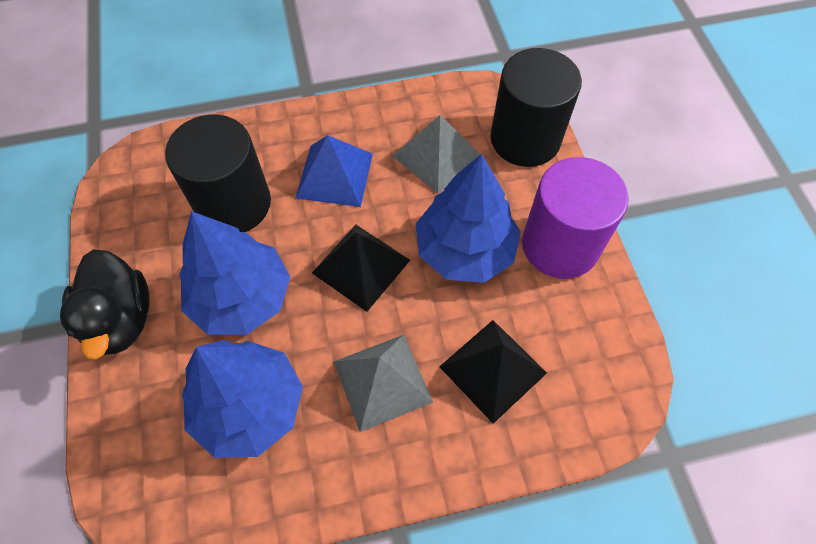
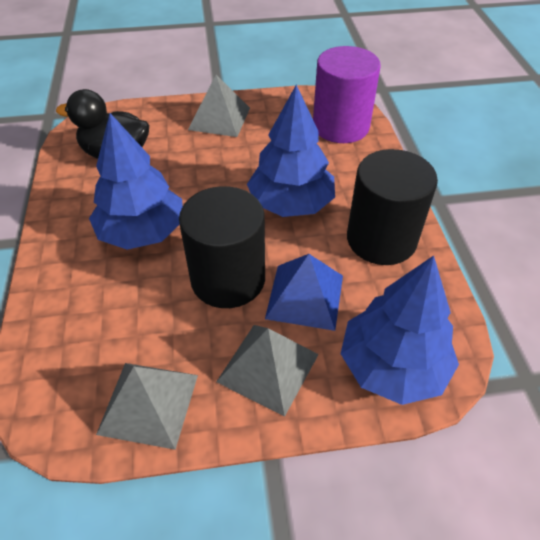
black pyramid: 2 -> 0
grey pyramid: 2 -> 3

